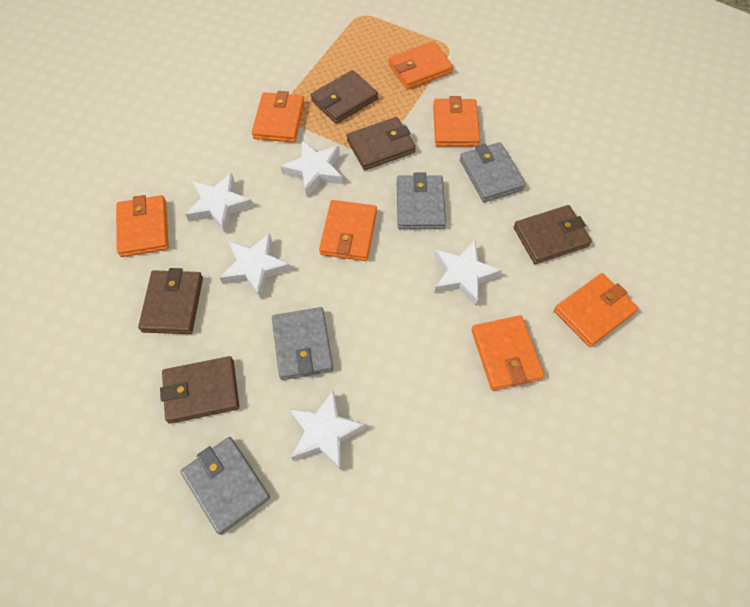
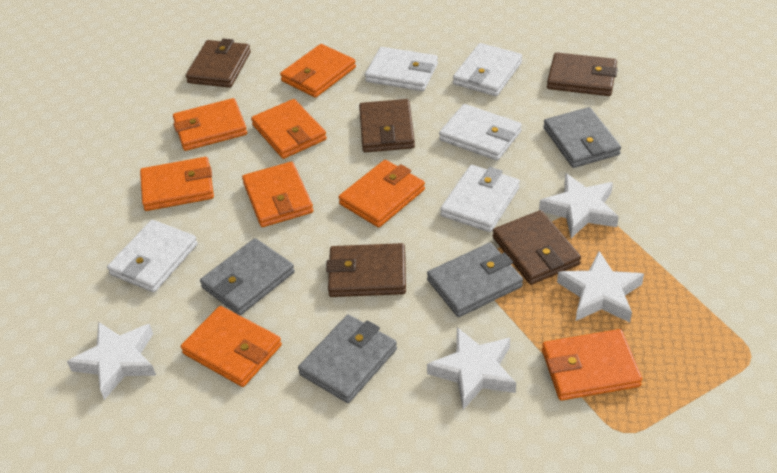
orange wallet: 7 -> 8
white star: 5 -> 4
white wallet: 0 -> 5

